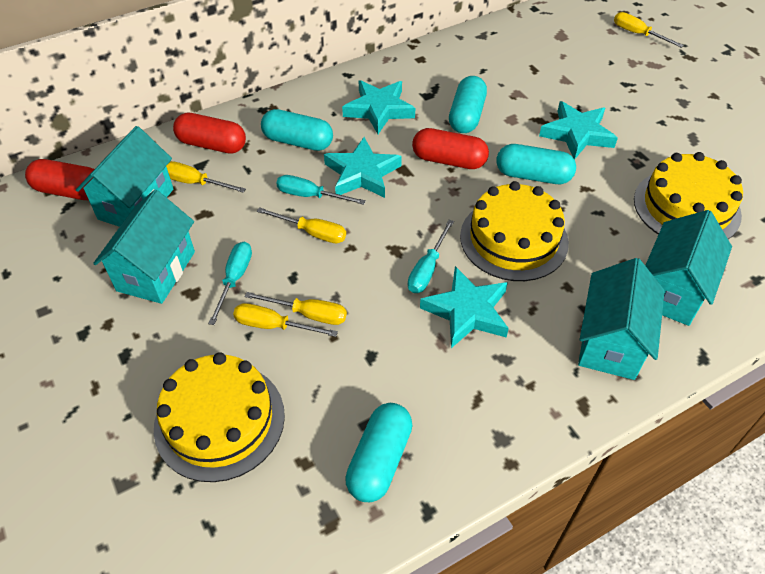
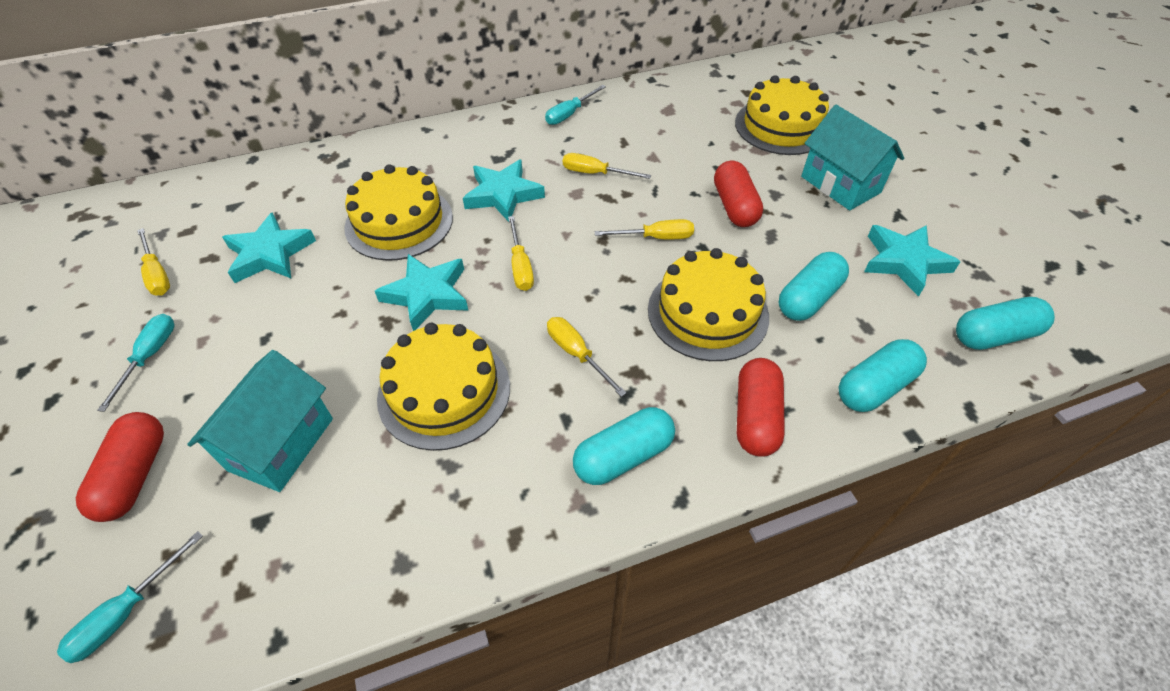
turquoise house: 4 -> 2
yellow cake: 3 -> 4

